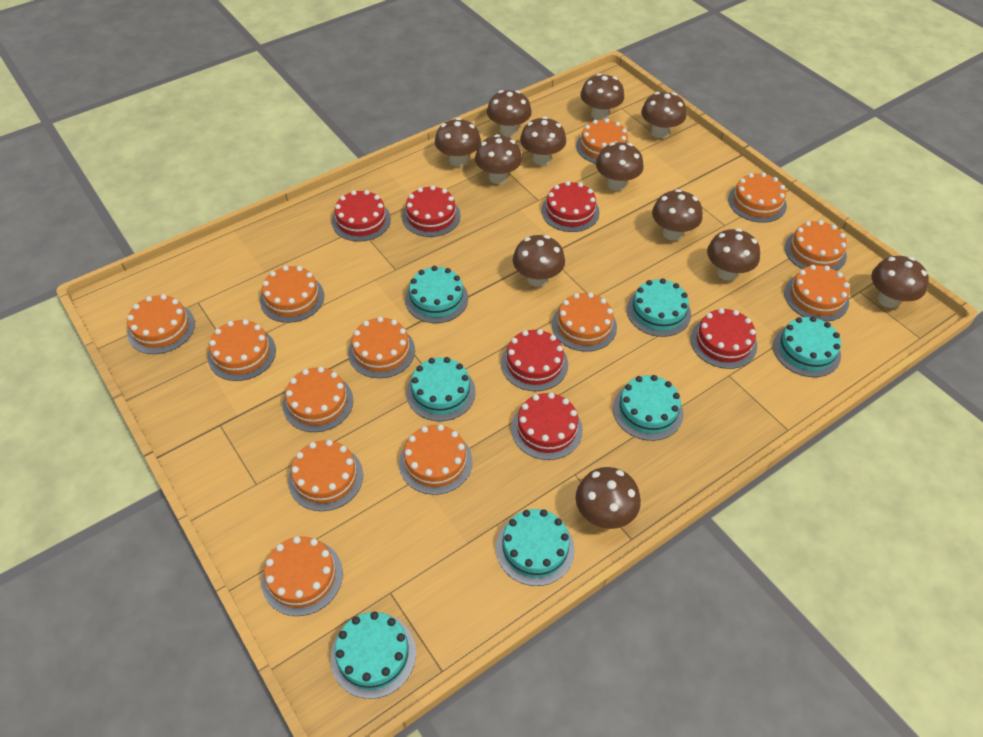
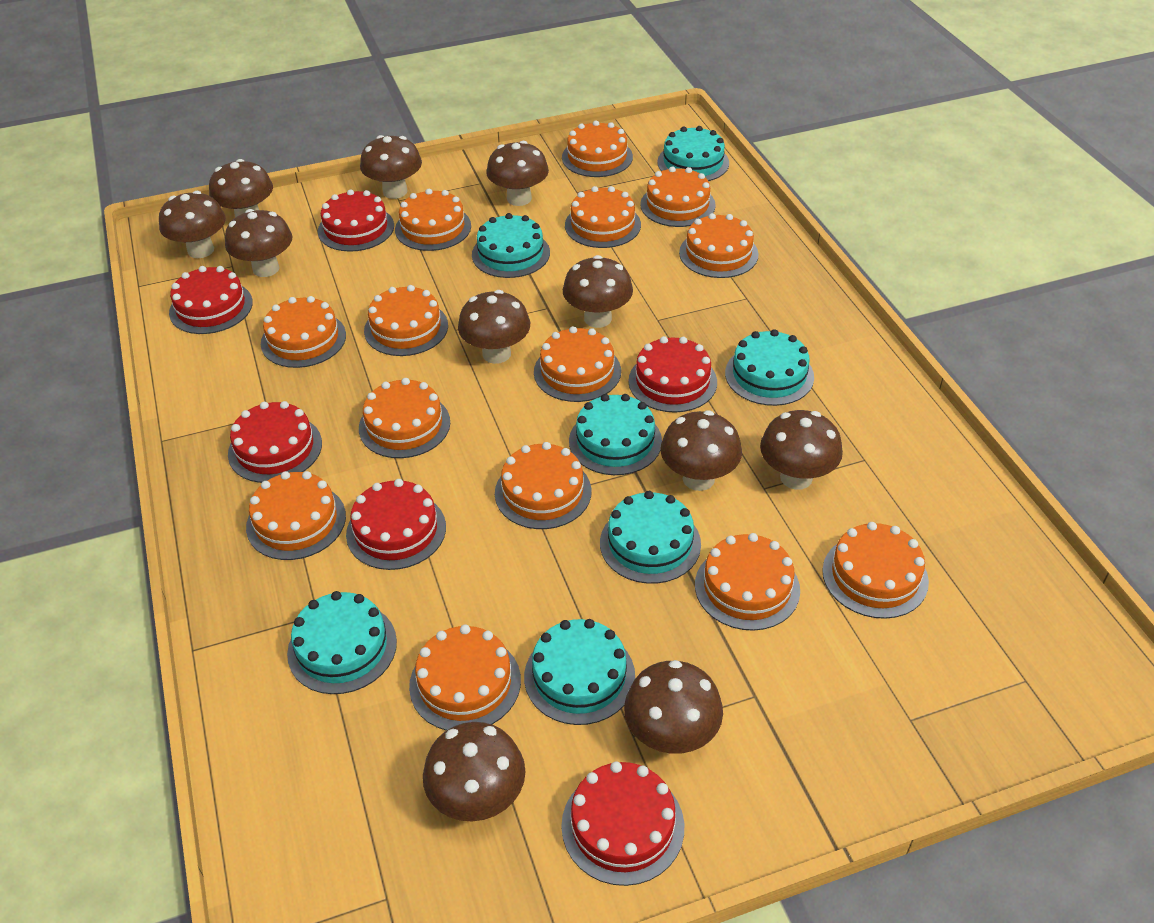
brown mushroom: 12 -> 11
orange cake: 13 -> 14

